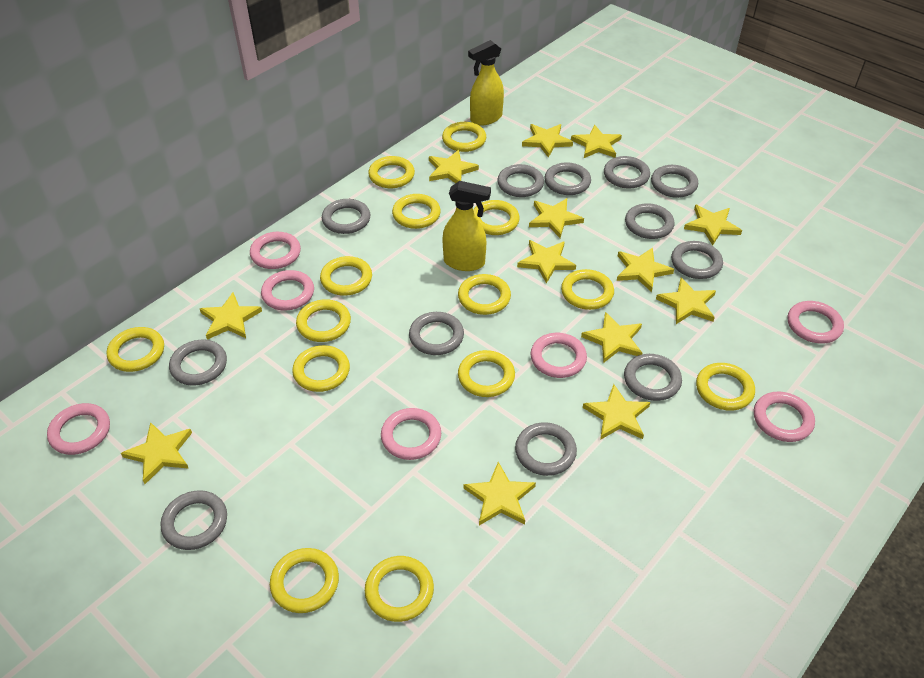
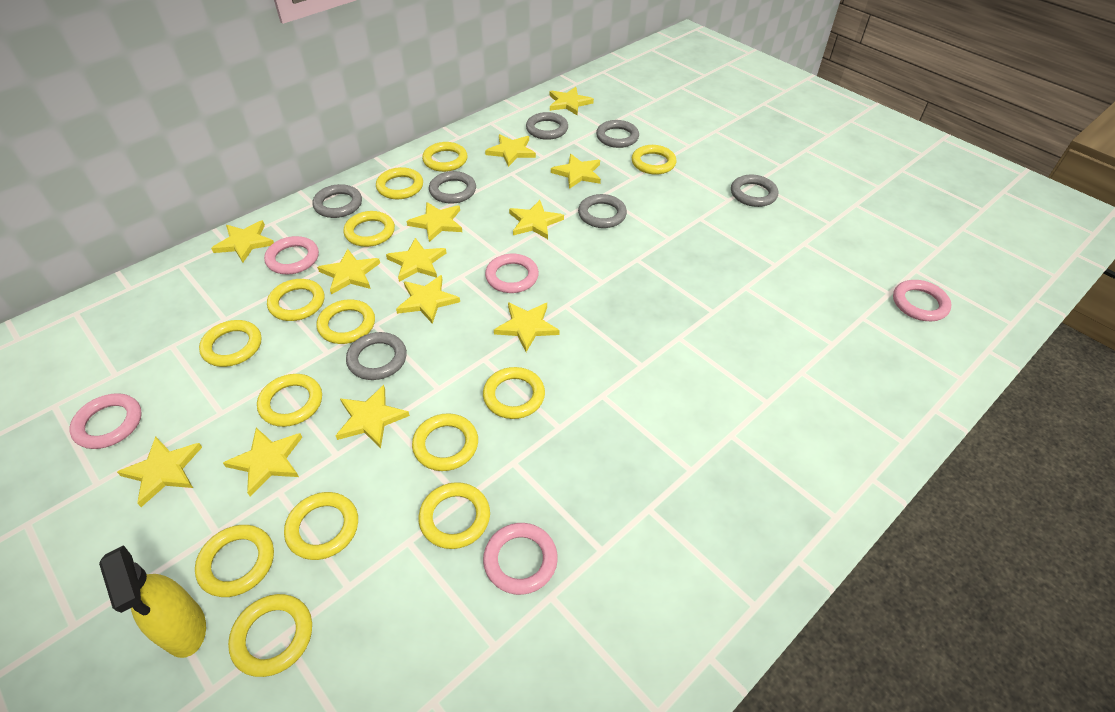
grey ring: 12 -> 7
pink ring: 7 -> 5
yellow spray bottle: 2 -> 1

